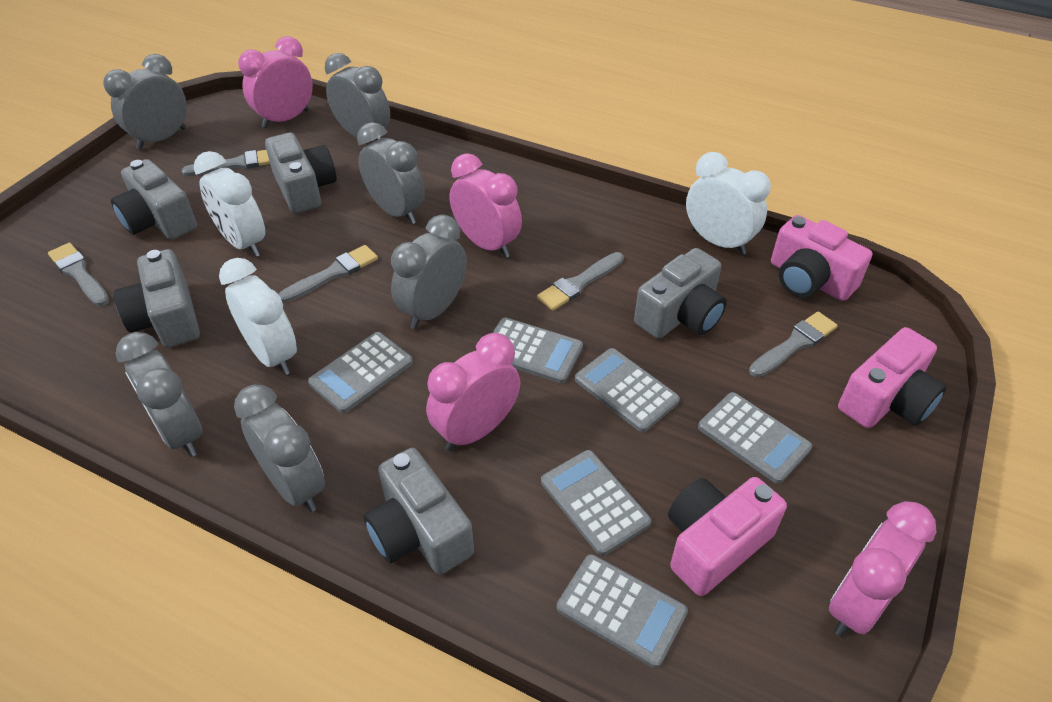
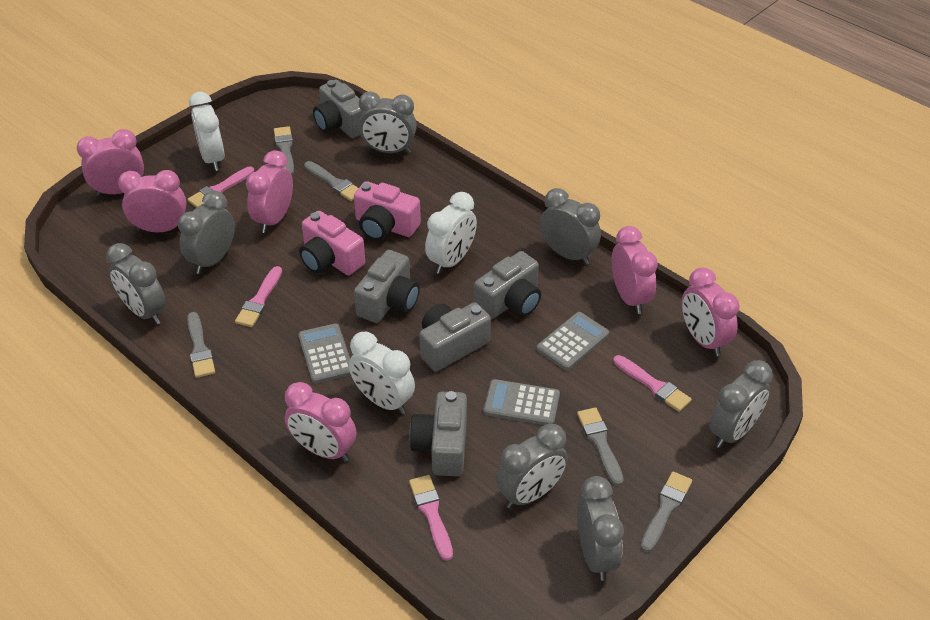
grey calculator: 6 -> 3
grey clock: 6 -> 7
pink brush: 0 -> 4
pink camera: 3 -> 2
pink clock: 4 -> 6

